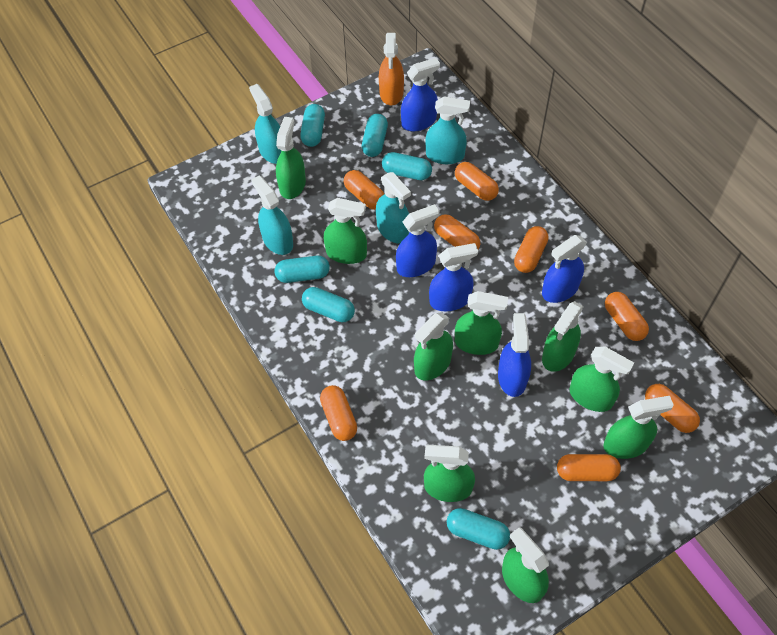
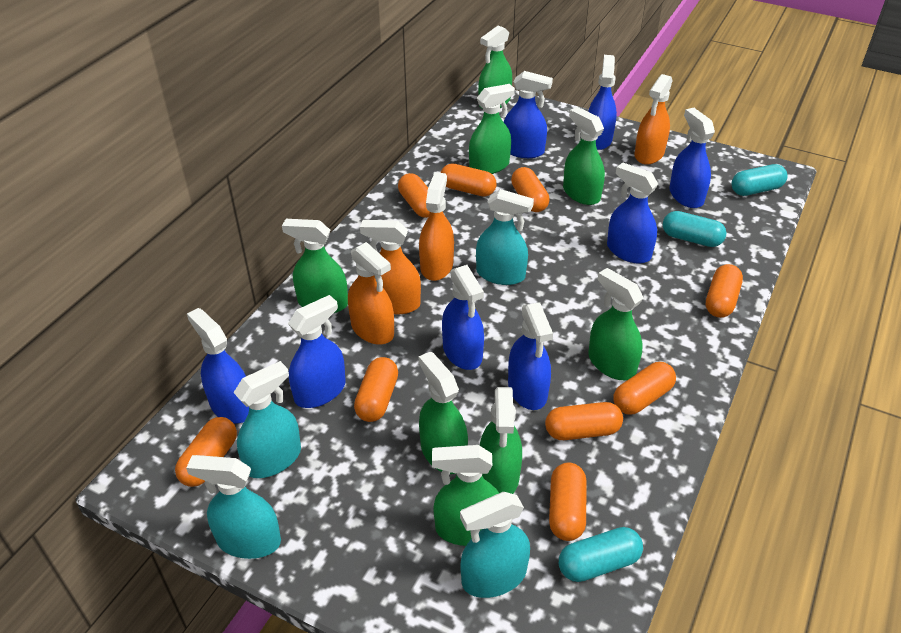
blue spray bottle: 5 -> 8
green spray bottle: 9 -> 8
orange capsule: 8 -> 9
orange spray bottle: 1 -> 4
turquoise capsule: 6 -> 3

